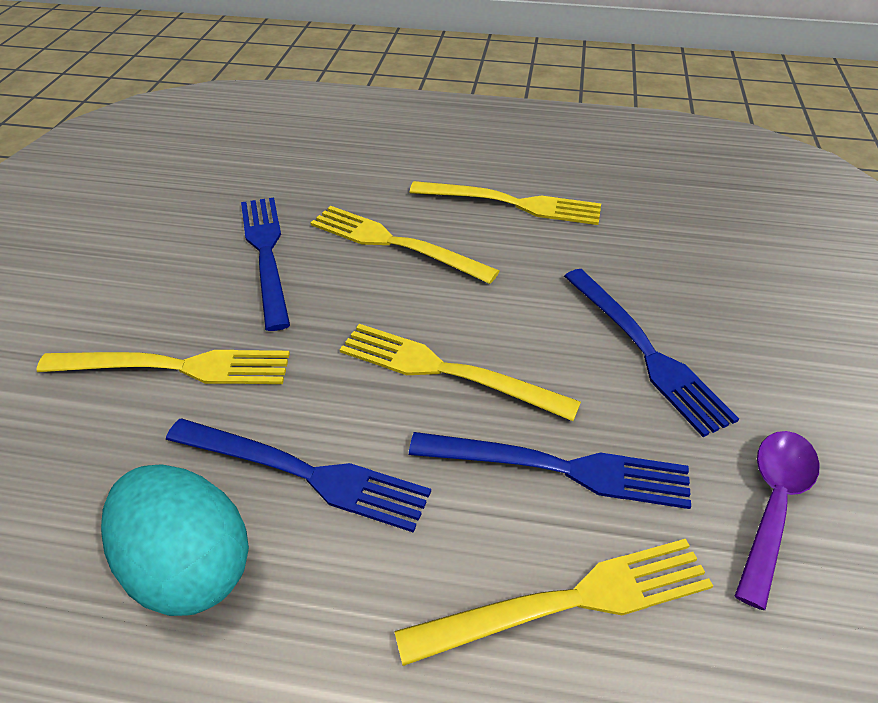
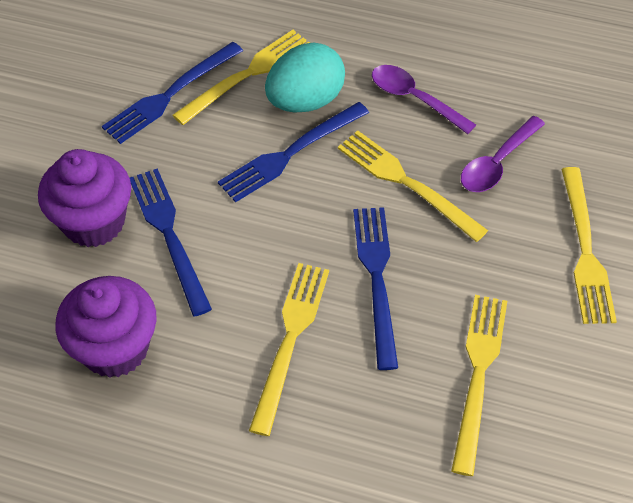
purple cupcake: 0 -> 2
purple spoon: 1 -> 2

